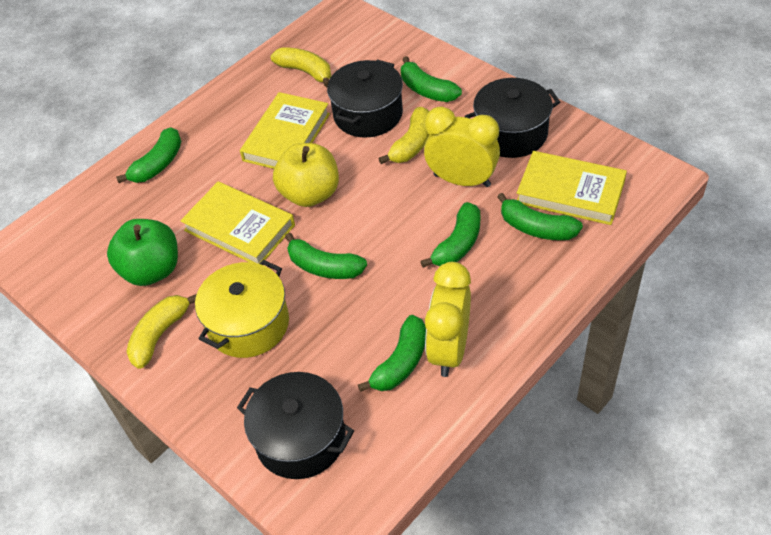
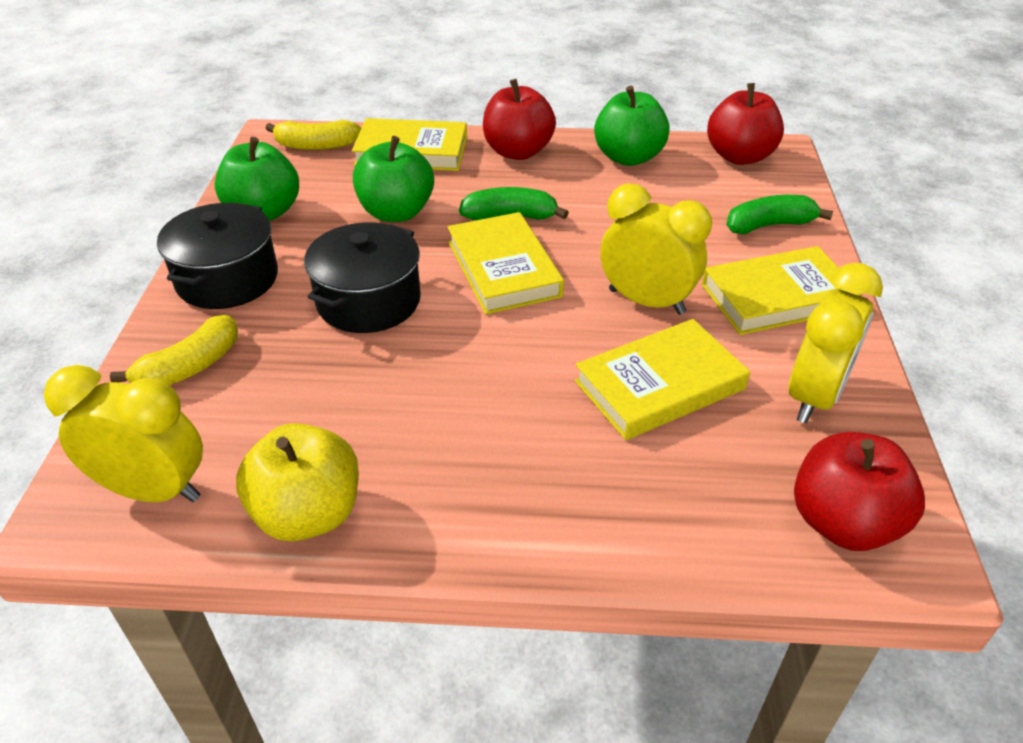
black pot: 3 -> 2
green apple: 1 -> 3
green banana: 6 -> 2
red apple: 0 -> 3
yellow banana: 3 -> 2
yellow book: 3 -> 4
yellow clock: 2 -> 3
yellow pot: 1 -> 0

